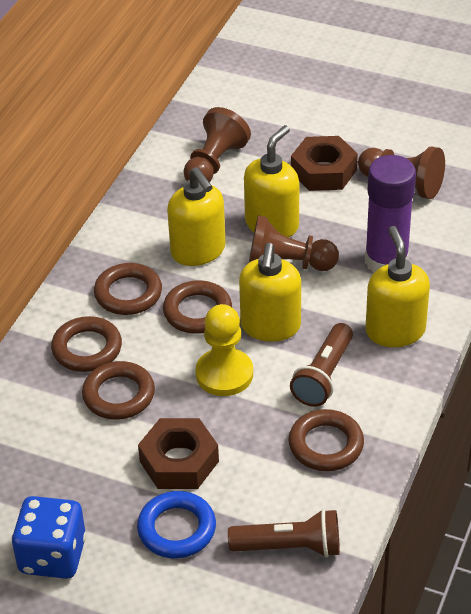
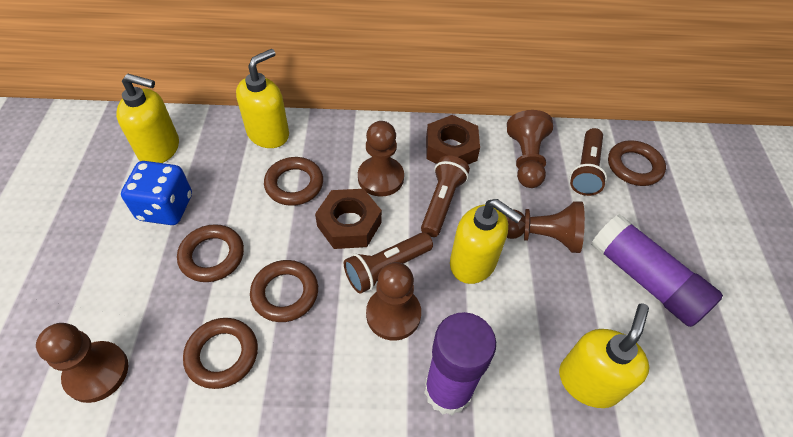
blue ring: 1 -> 0
brown flashlight: 2 -> 3
brown pawn: 3 -> 5
purple glue stick: 1 -> 2
yellow pawn: 1 -> 0

